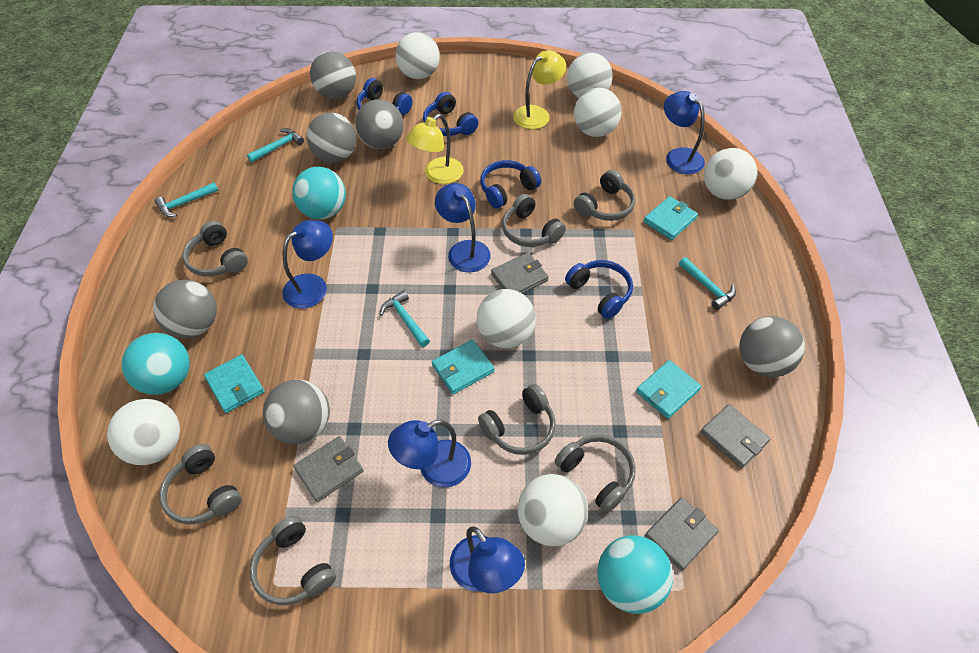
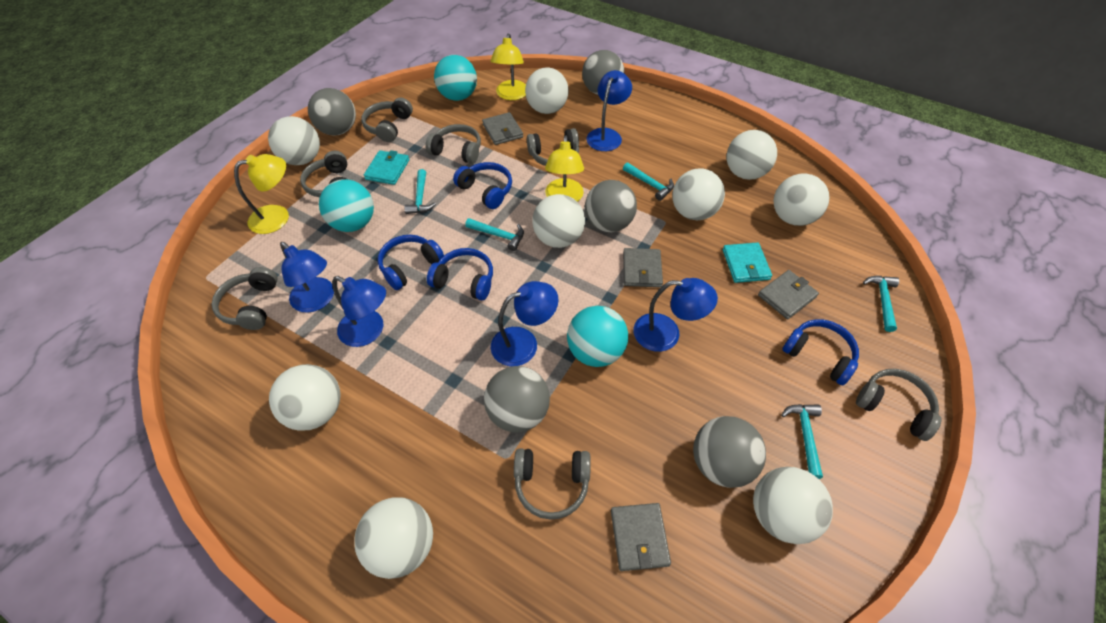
grey ball: 6 -> 5
turquoise hammer: 4 -> 5
turquoise wallet: 4 -> 2
white ball: 7 -> 9
yellow lamp: 2 -> 3

